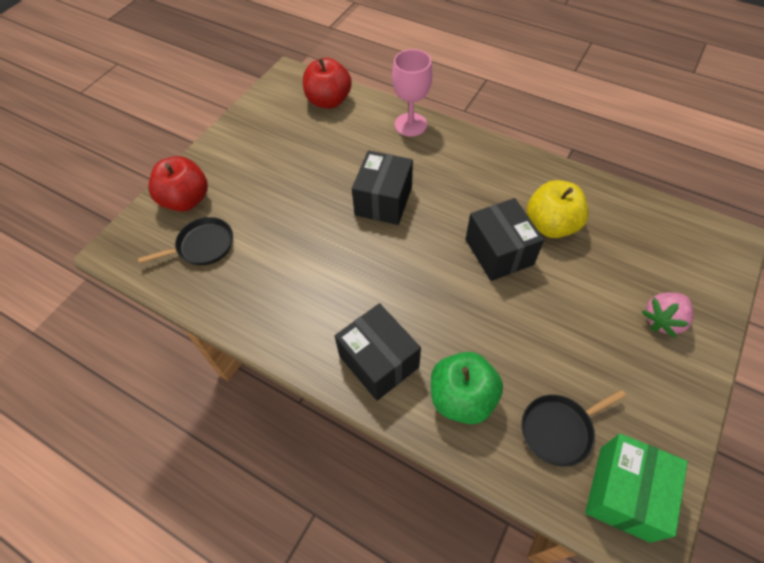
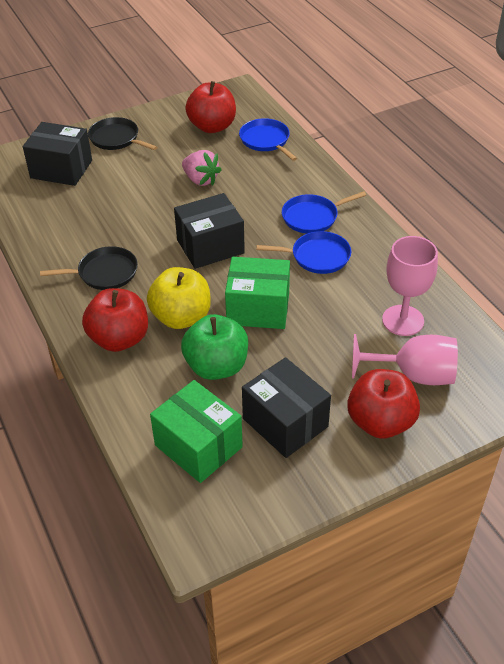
blue pan: 0 -> 3
green box: 1 -> 2
pink goblet: 1 -> 2
red apple: 2 -> 3

